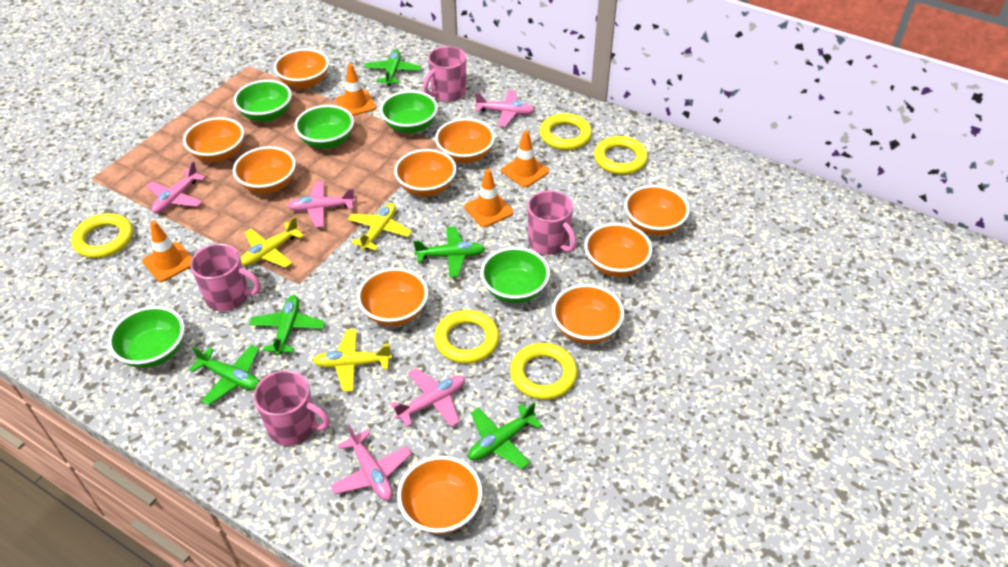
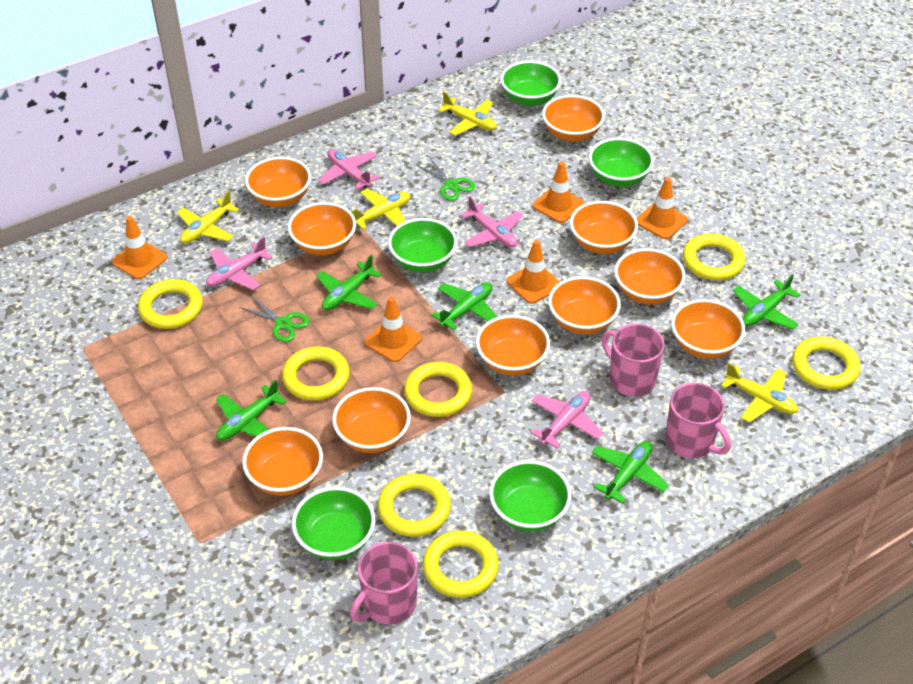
green scissors: 0 -> 2
orange traffic cone: 4 -> 5
pink mug: 4 -> 3
pink plane: 5 -> 4
yellow plane: 3 -> 4
yellow ring: 5 -> 7

